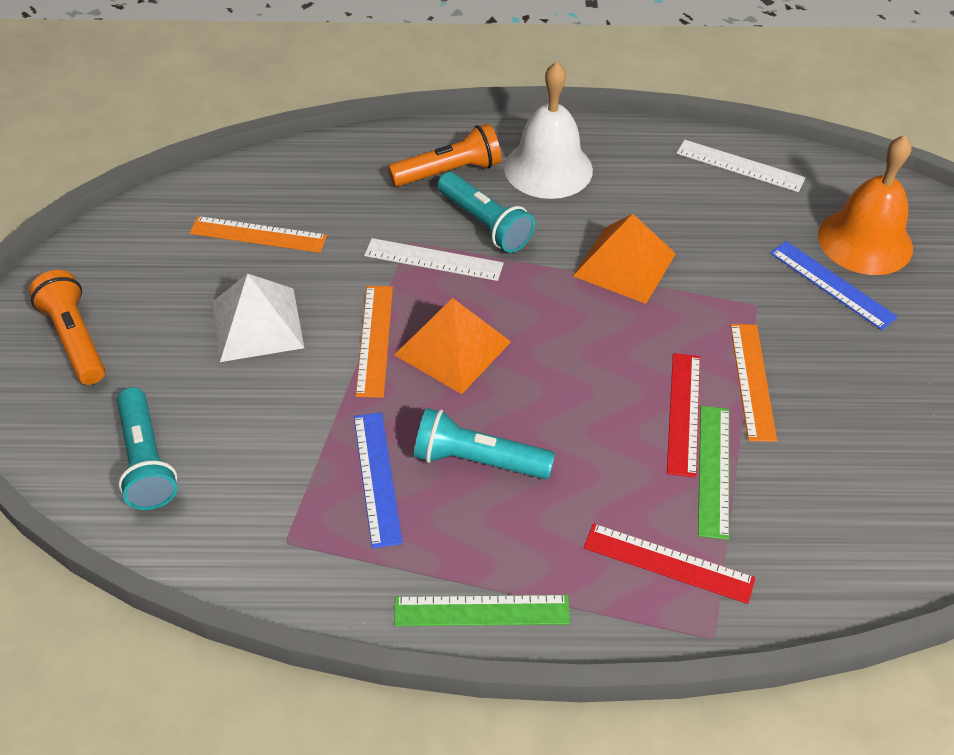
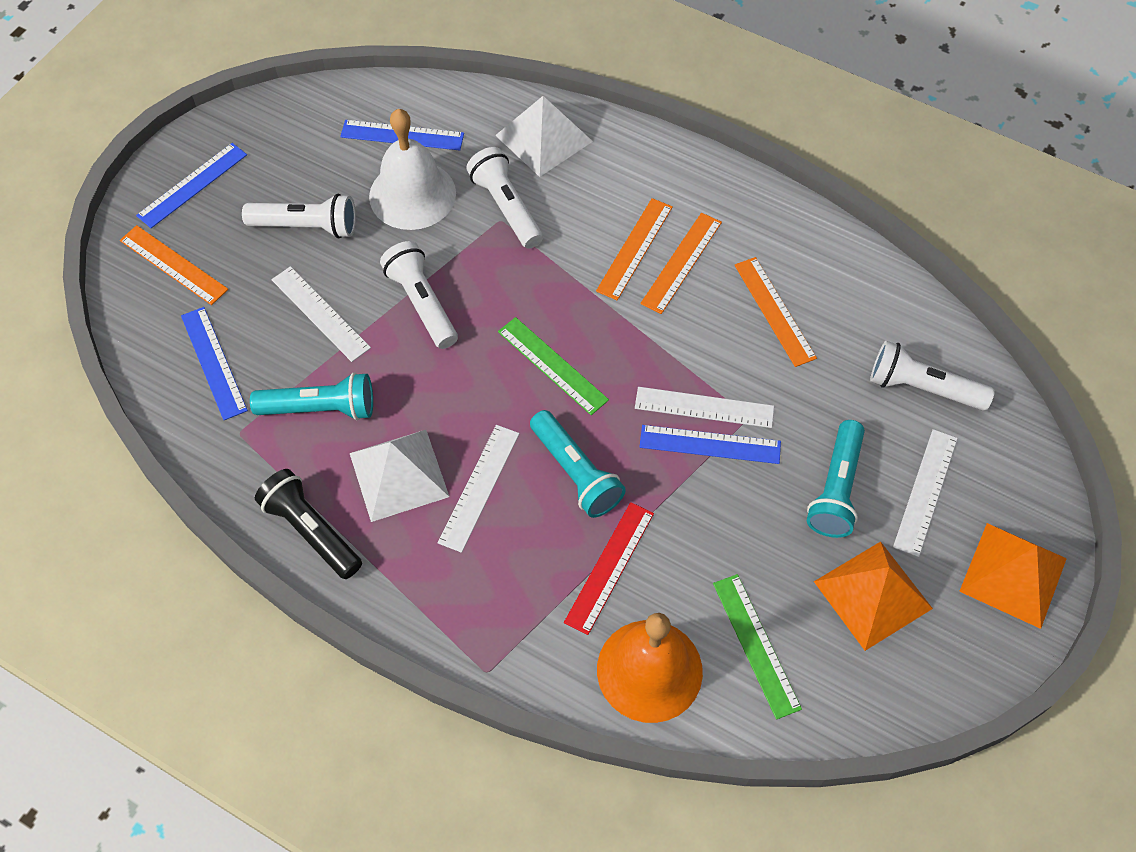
black flashlight: 0 -> 1
blue ruler: 2 -> 4
orange flashlight: 2 -> 0
orange ruler: 3 -> 4
red ruler: 2 -> 1
white flashlight: 0 -> 4
white pyramid: 1 -> 2
white ruler: 2 -> 4

